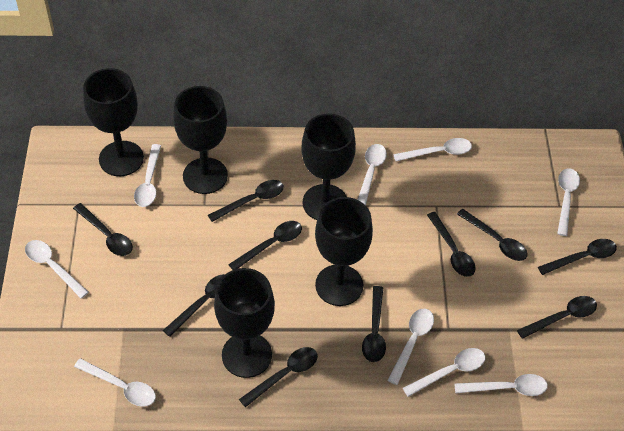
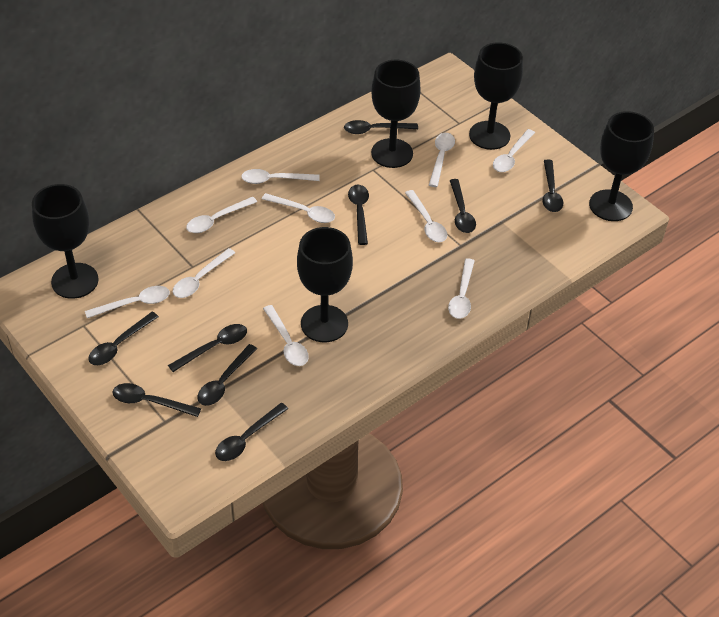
black spoon: 10 -> 9
white spoon: 9 -> 10

